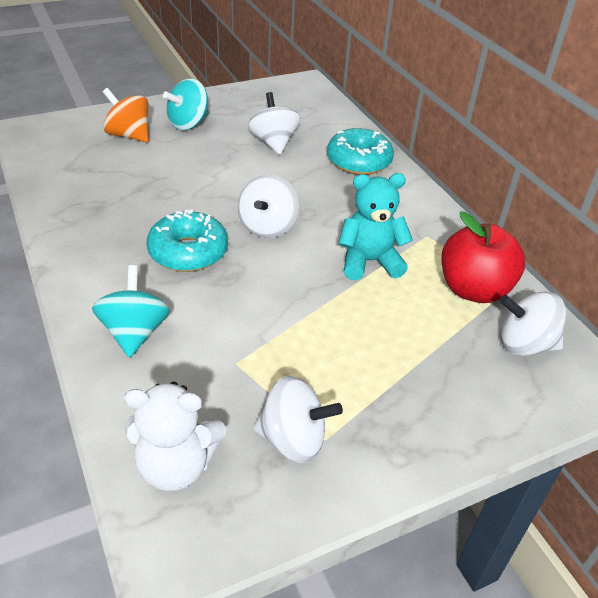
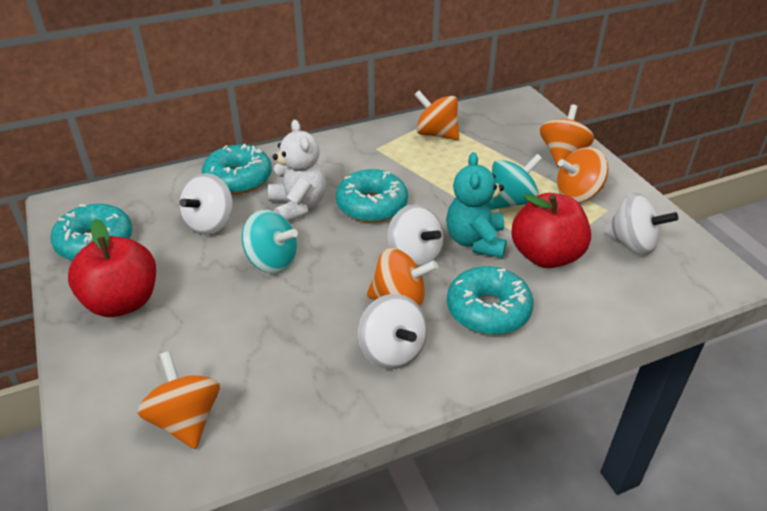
orange spinning top: 1 -> 5
red apple: 1 -> 2
turquoise donut: 2 -> 4

